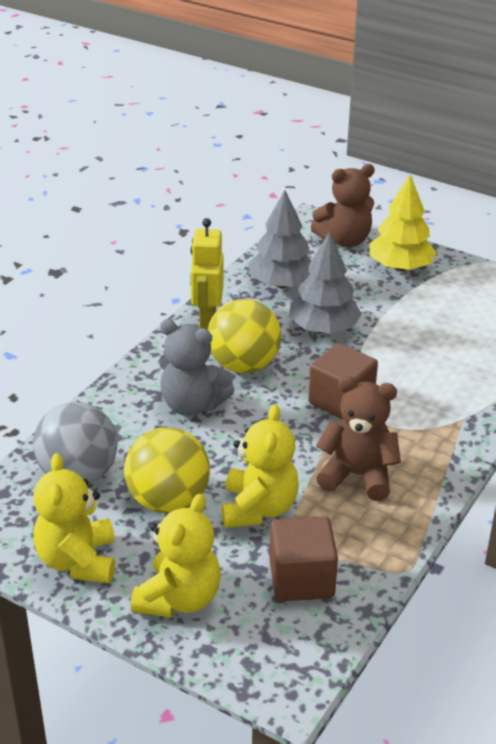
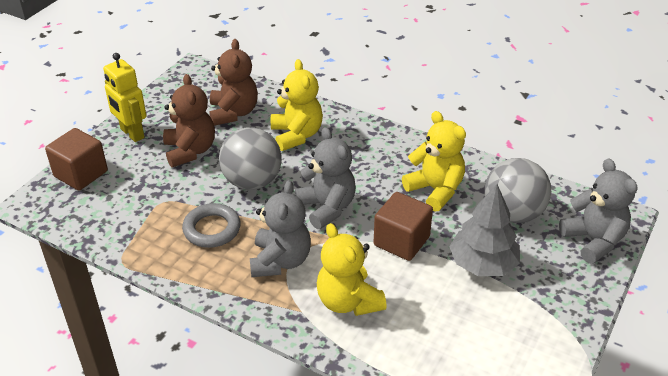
grey ball: 1 -> 2
grey ring: 0 -> 1
grey teddy bear: 1 -> 3
grey tree: 2 -> 1
yellow ball: 2 -> 0
yellow tree: 1 -> 0

